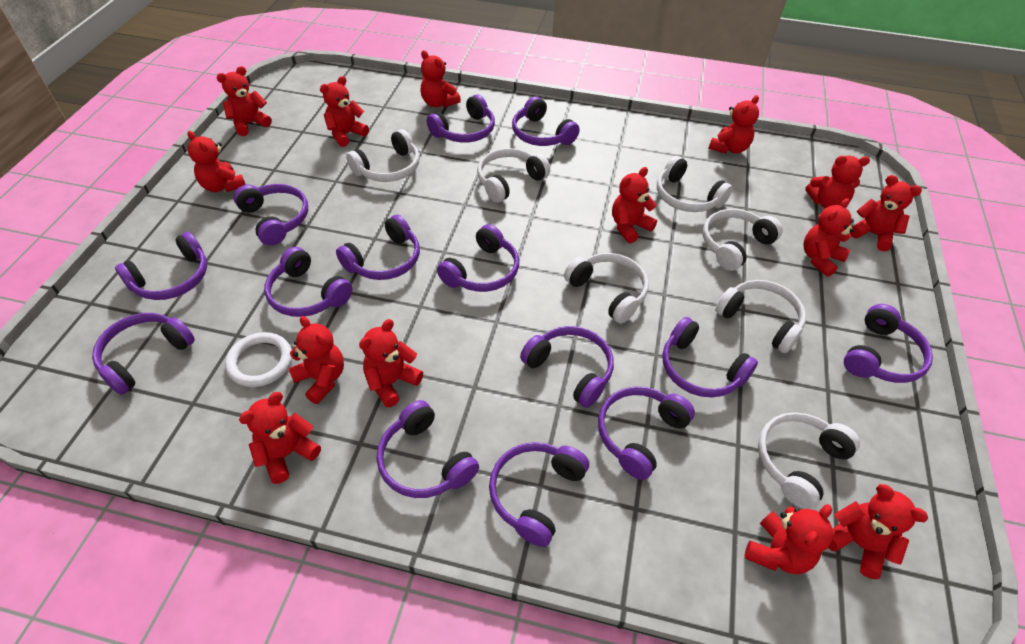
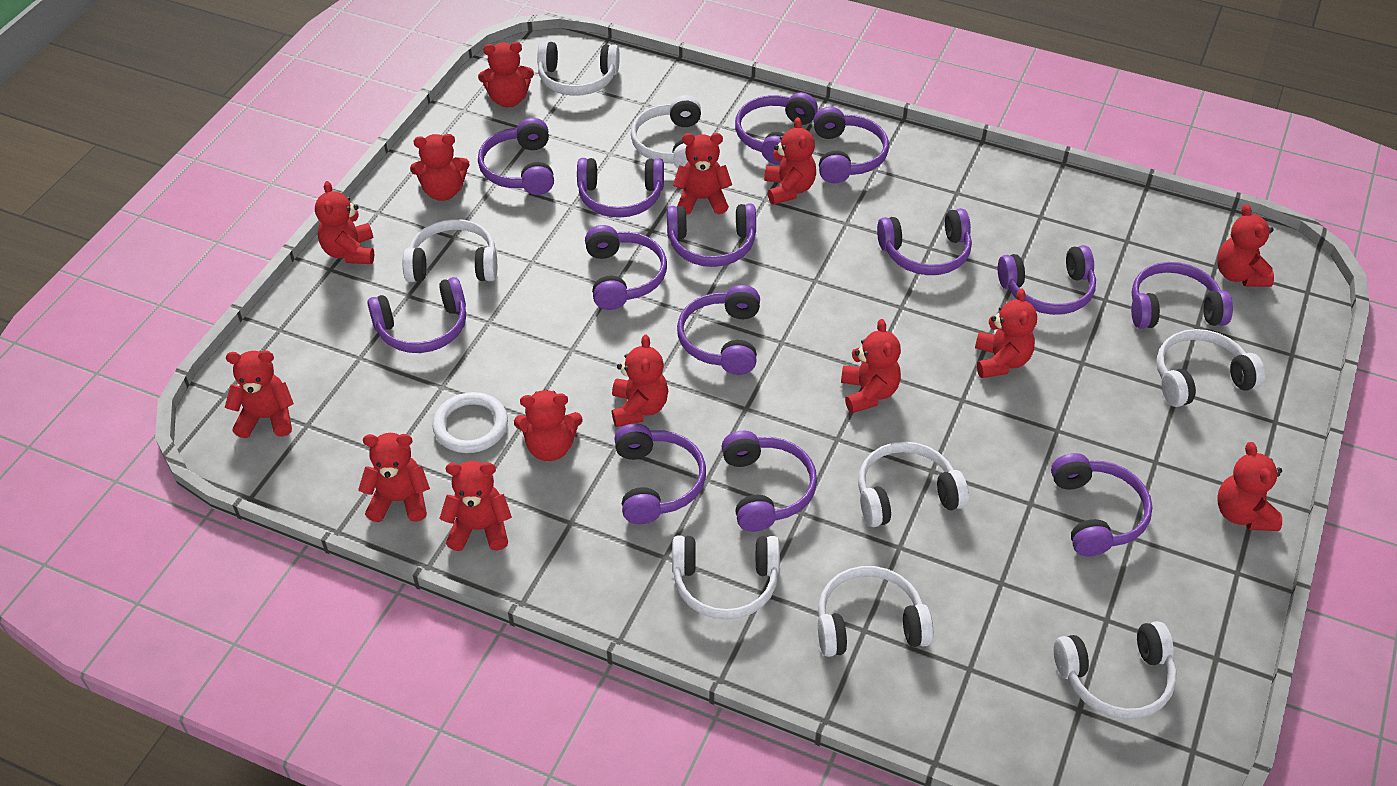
white headphones: 7 -> 8

